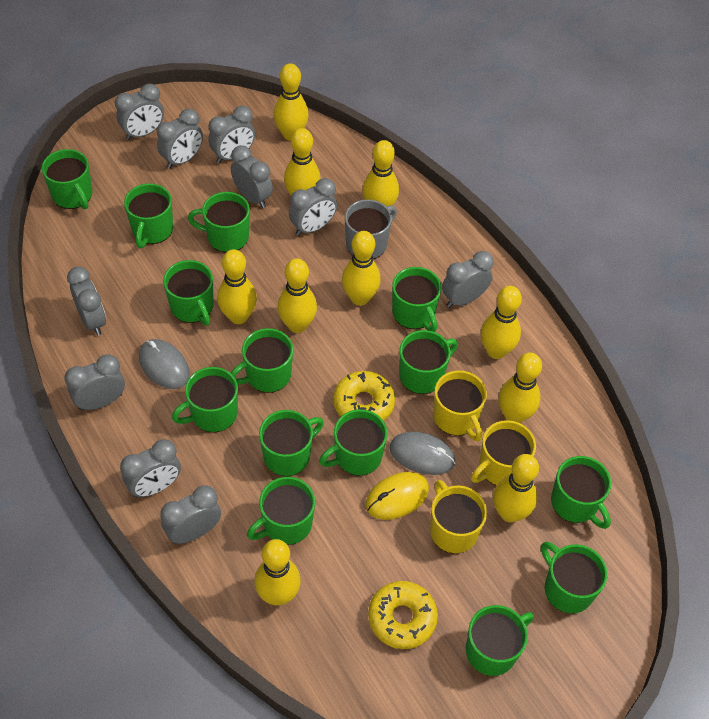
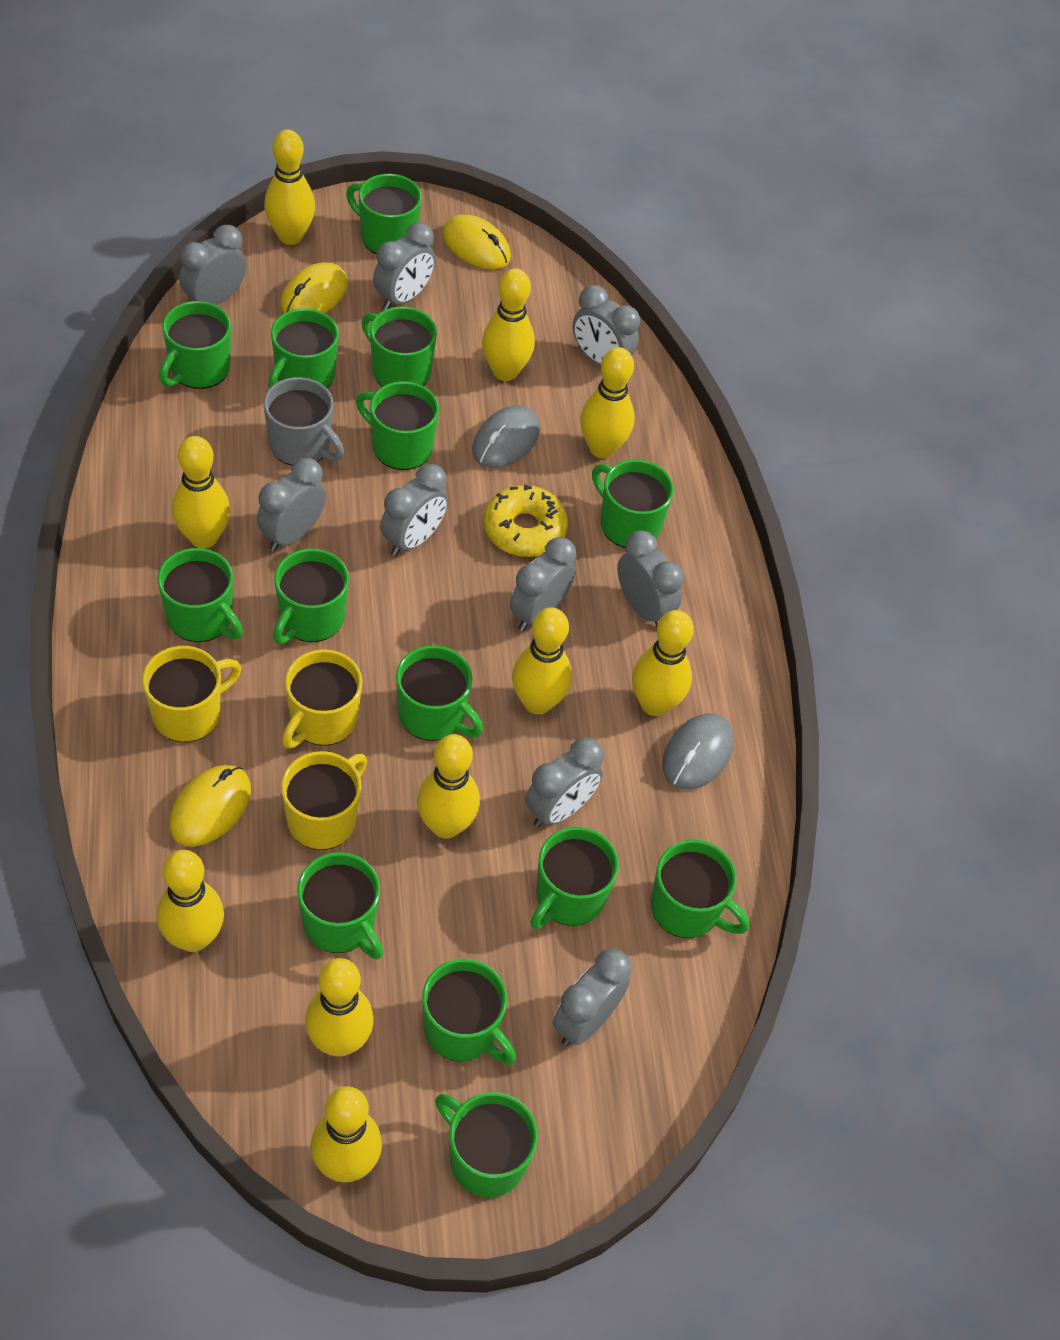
grey clock: 10 -> 9
yellow donut: 2 -> 1
yellow mouse: 1 -> 3

